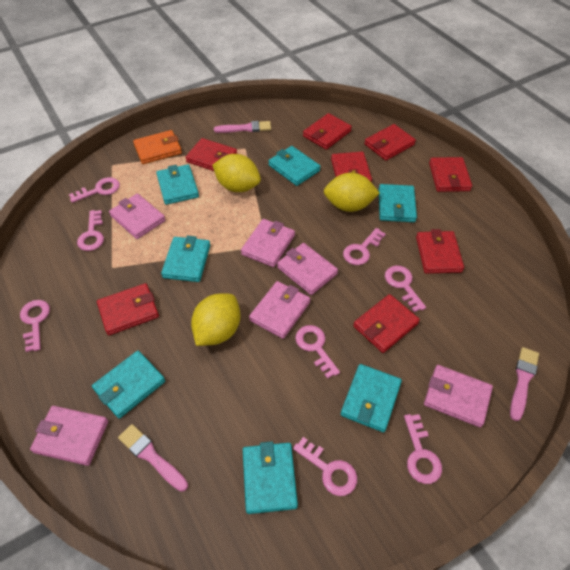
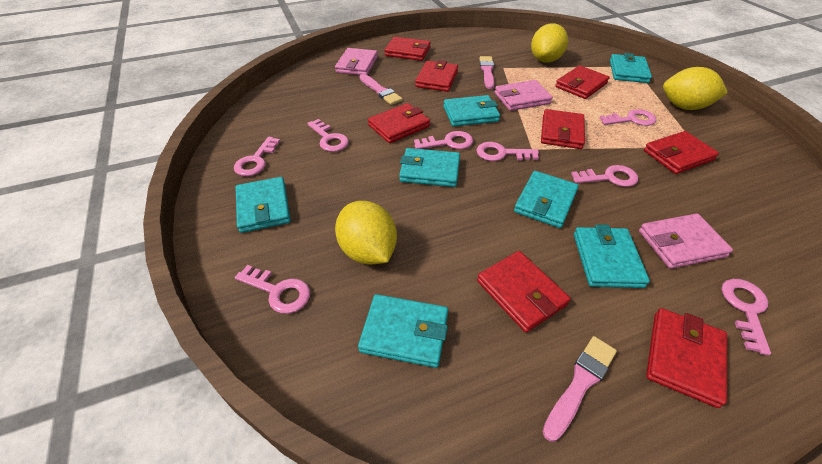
orange wallet: 1 -> 0
pink wallet: 6 -> 3

